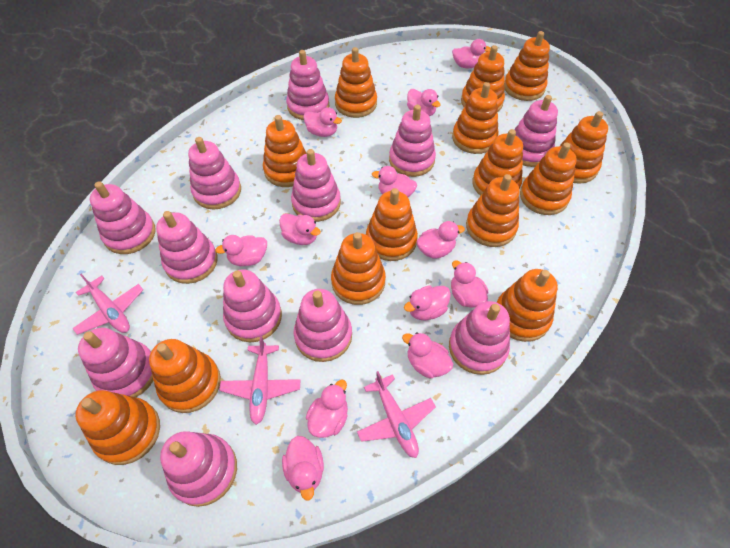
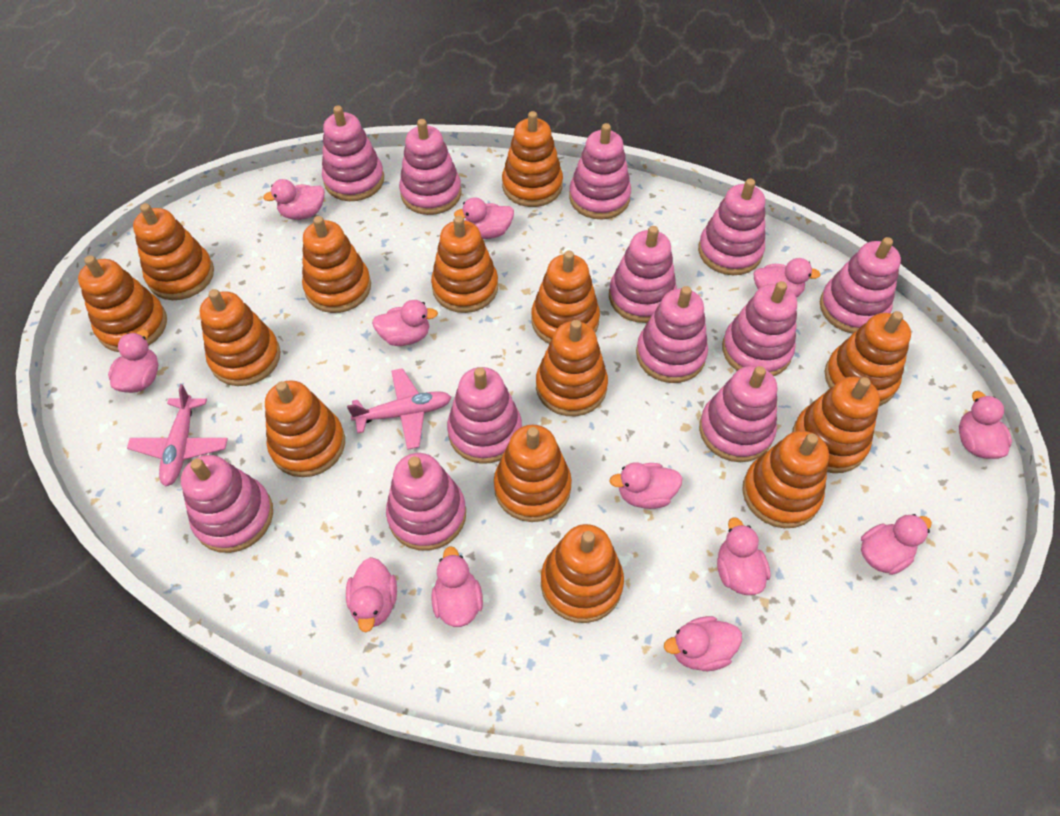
pink plane: 3 -> 2

